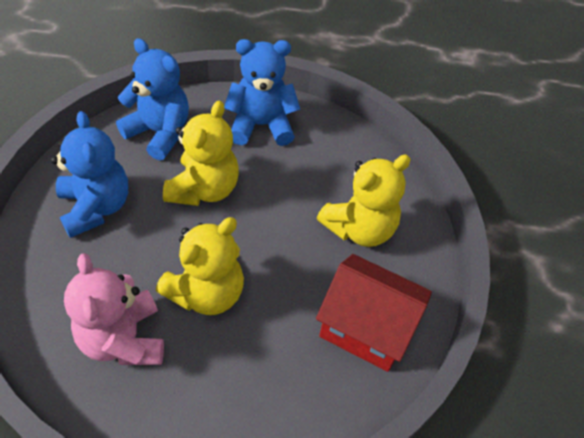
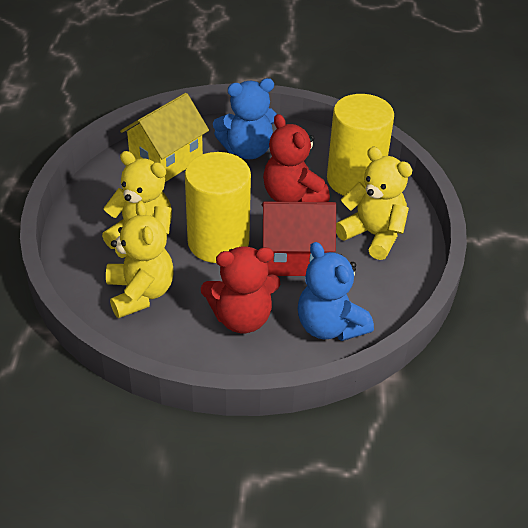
blue teddy bear: 3 -> 2
pink teddy bear: 1 -> 0
red teddy bear: 0 -> 2
yellow cylinder: 0 -> 2
yellow house: 0 -> 1

